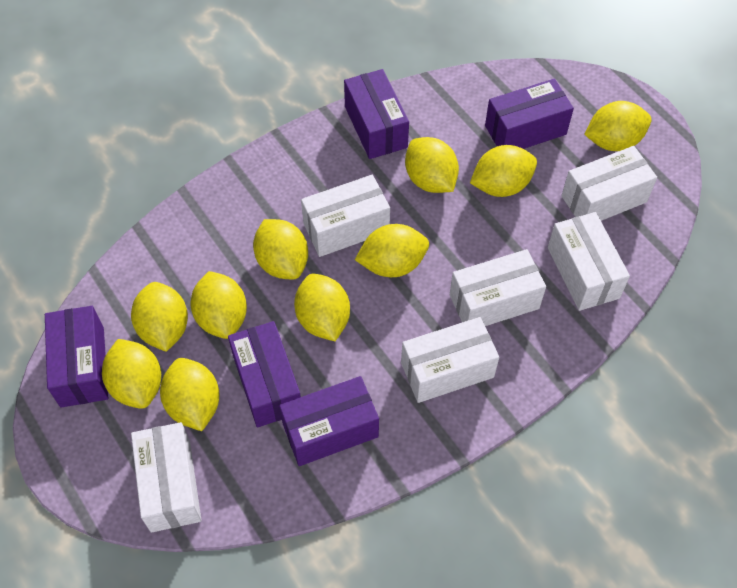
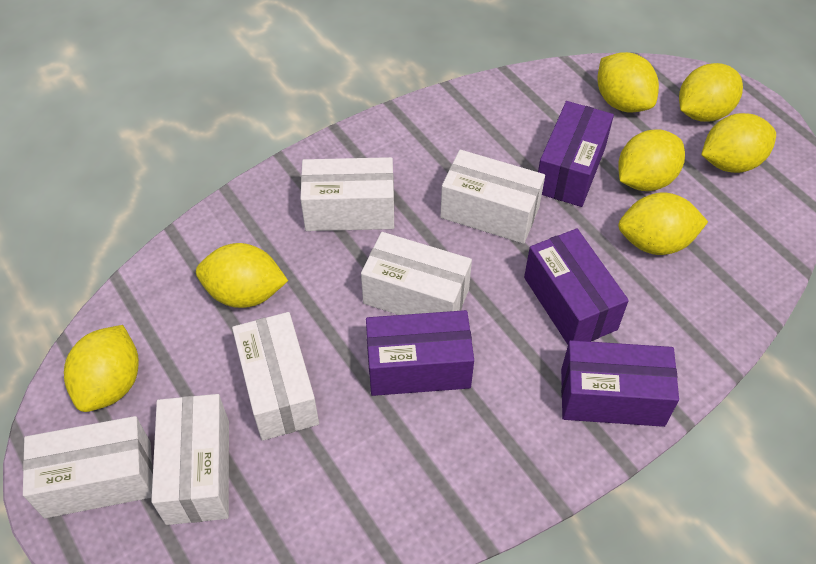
purple box: 5 -> 4
yellow lemon: 10 -> 7

